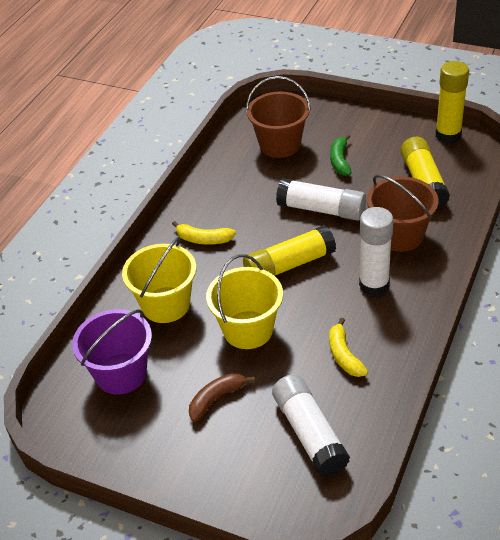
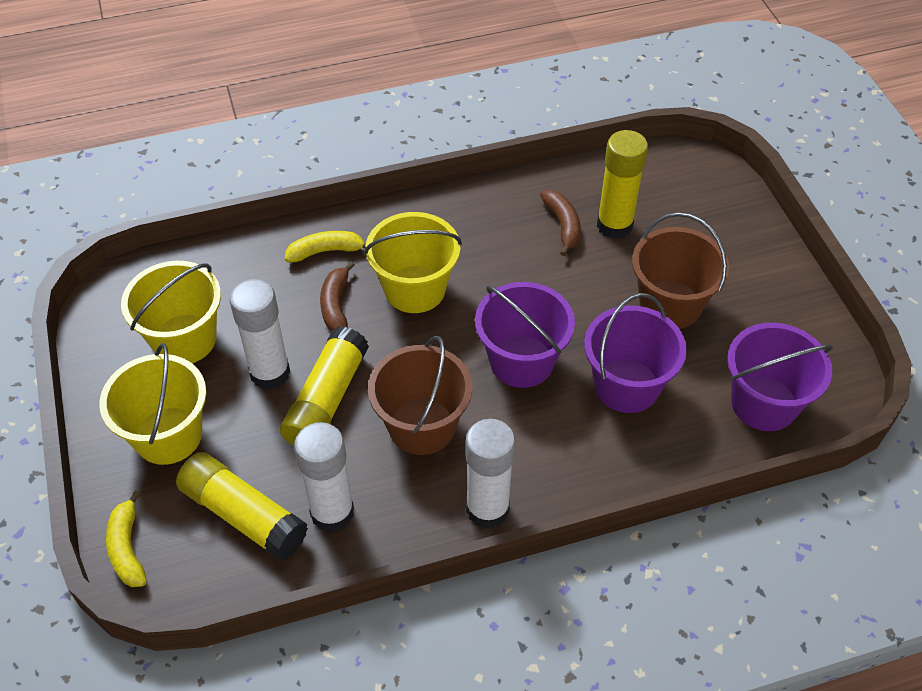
brown banana: 1 -> 2
green banana: 1 -> 0
purple bucket: 1 -> 3
yellow bucket: 2 -> 3

